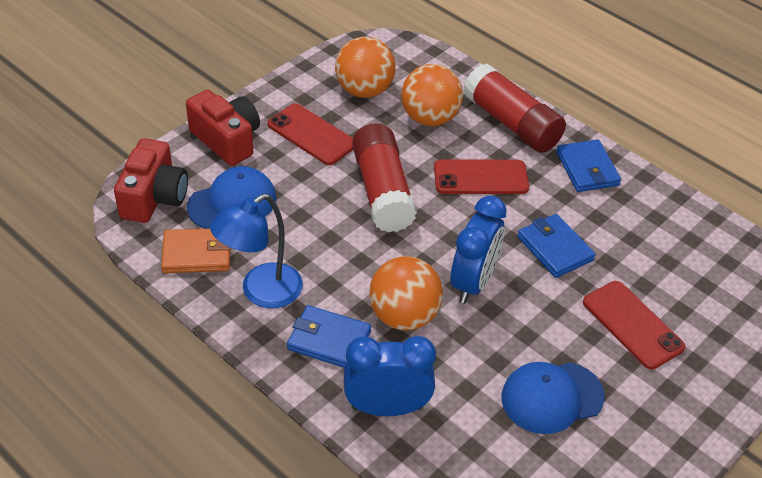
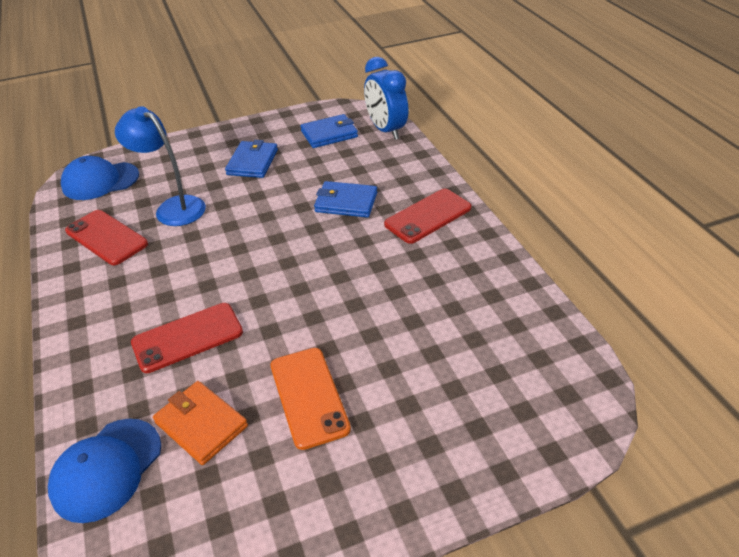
blue clock: 2 -> 1
orange ball: 3 -> 0
orange phone: 0 -> 1
red camera: 2 -> 0
red glue stick: 2 -> 0

